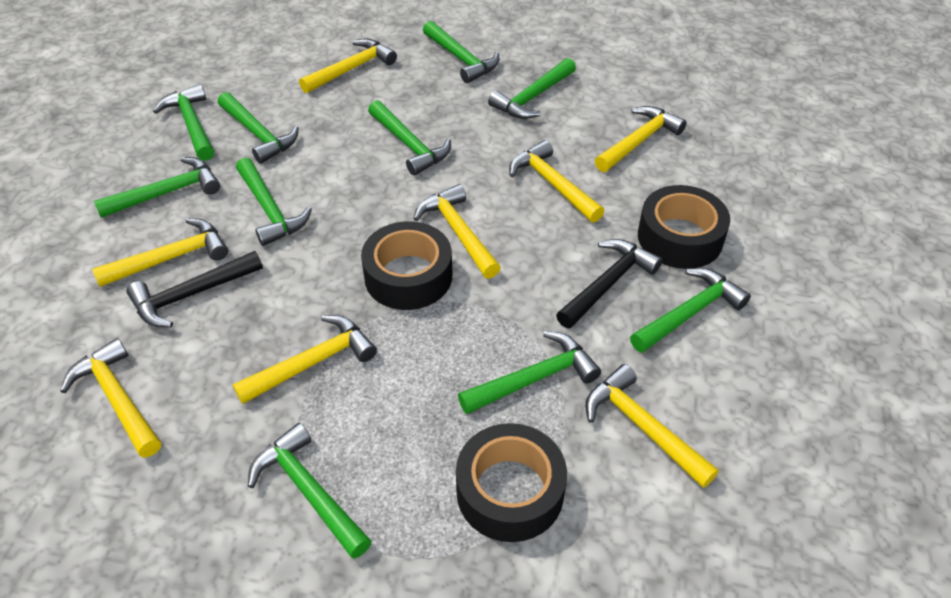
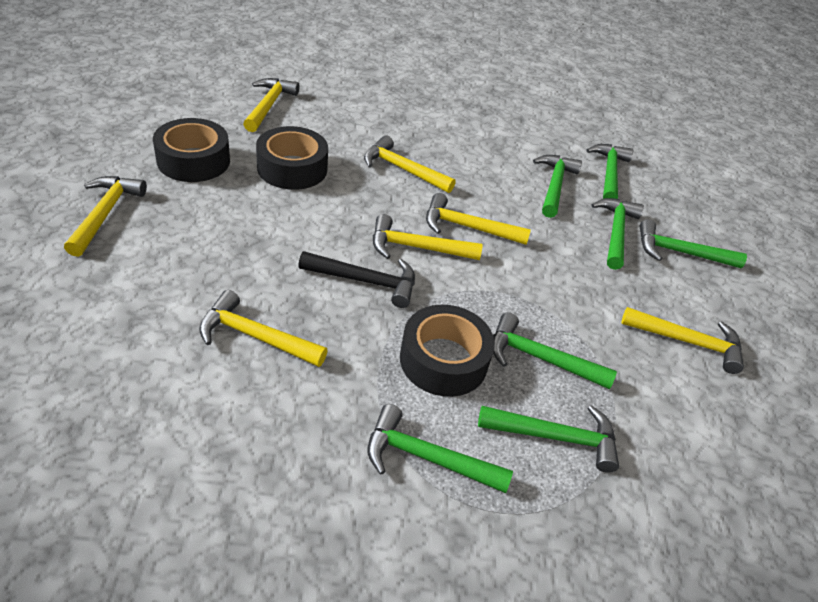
black hammer: 2 -> 1
green hammer: 10 -> 7
yellow hammer: 8 -> 7

